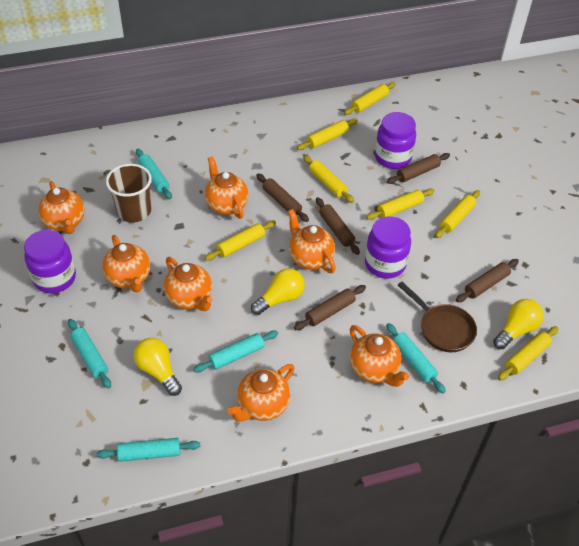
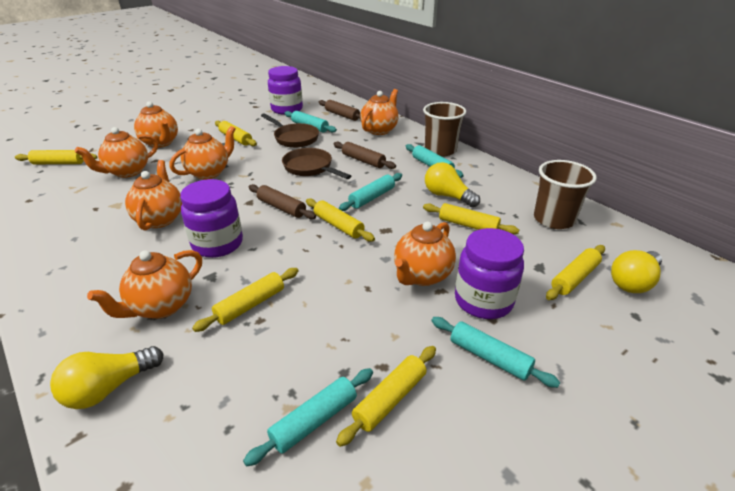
brown cup: 1 -> 2
brown pan: 1 -> 2
brown rolling pin: 5 -> 3

